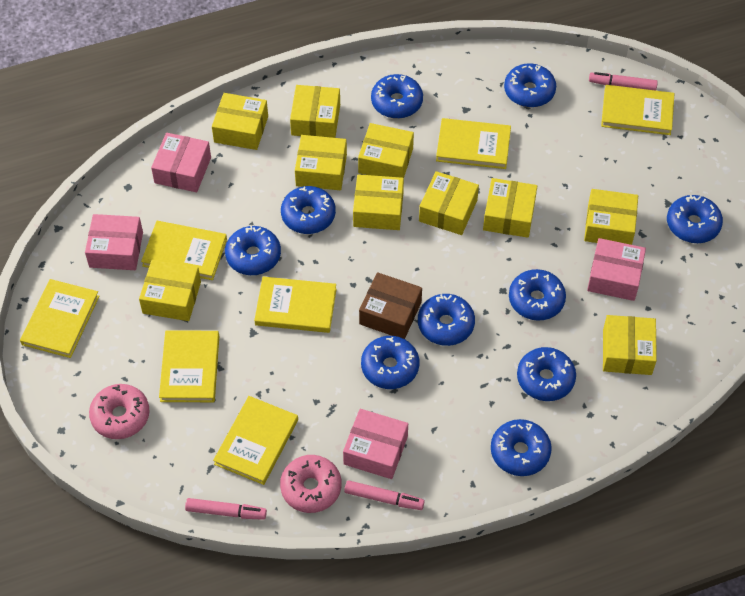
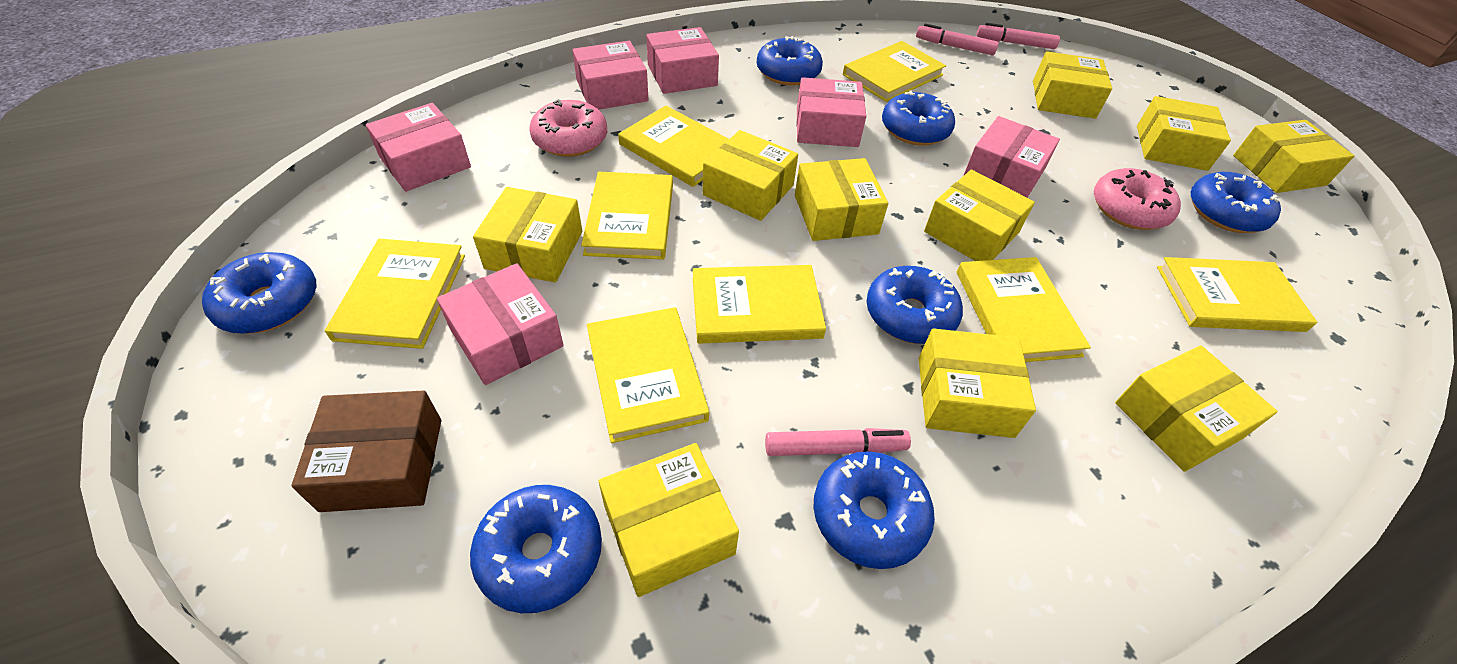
blue donut: 10 -> 7
pink box: 4 -> 6
yellow book: 7 -> 8

